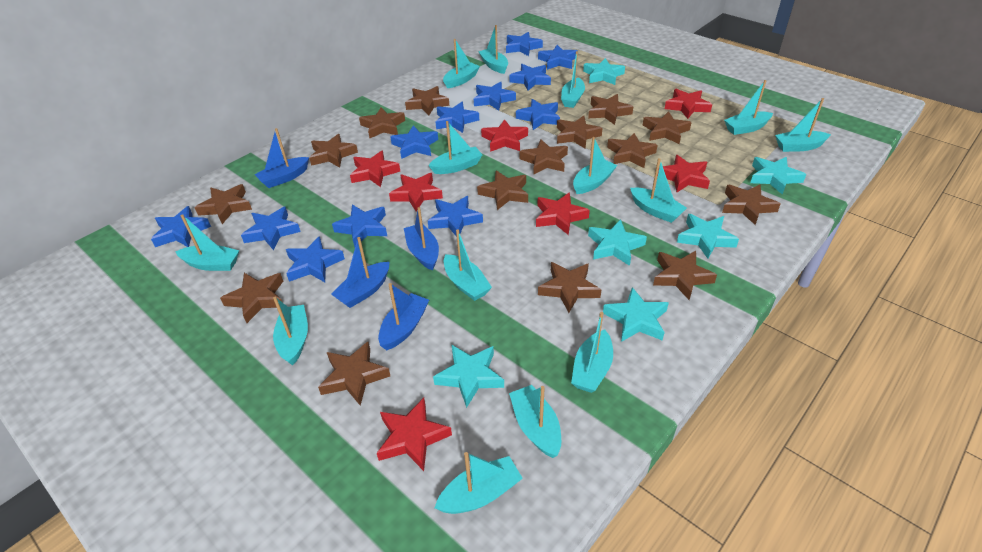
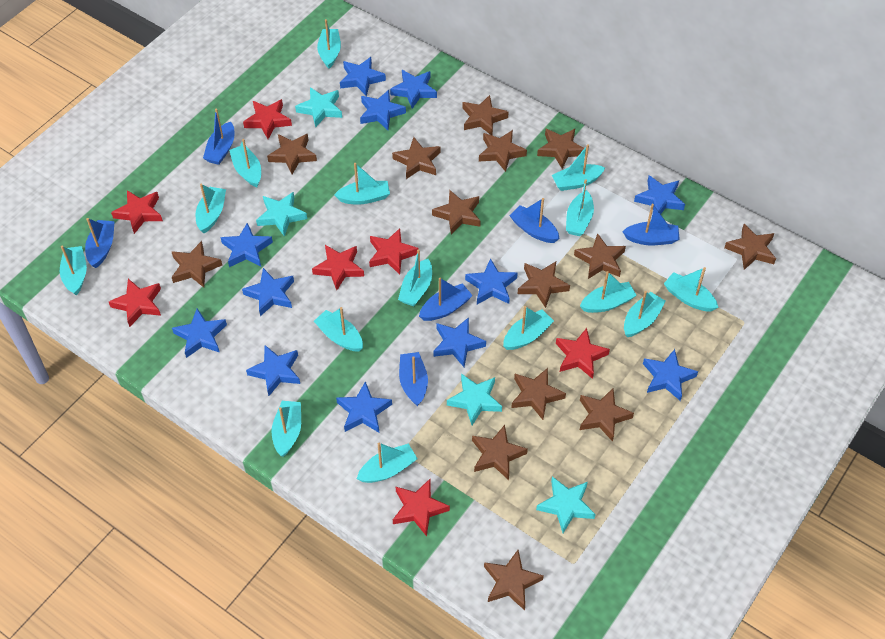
blue boat: 4 -> 6
brown star: 15 -> 14
turquoise boat: 14 -> 15
turquoise star: 6 -> 4

